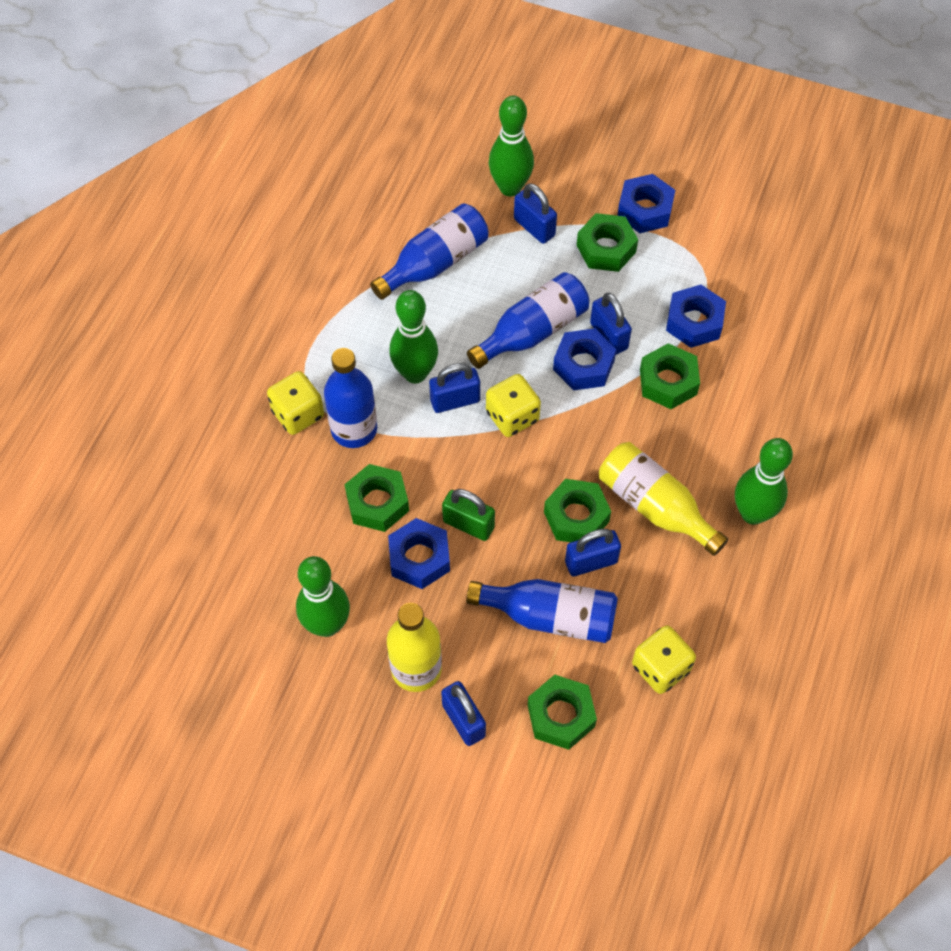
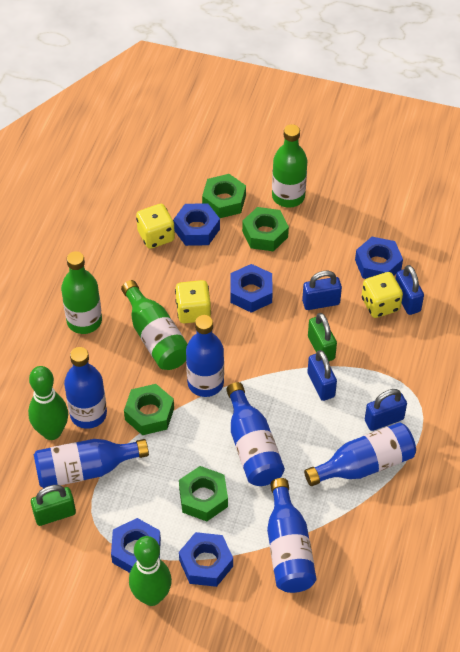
blue bottle: 4 -> 6
blue nut: 4 -> 5
blue padlock: 5 -> 4
green bottle: 0 -> 3
green bowling pin: 4 -> 2
green nut: 5 -> 4
green padlock: 1 -> 2
yellow bottle: 2 -> 0

